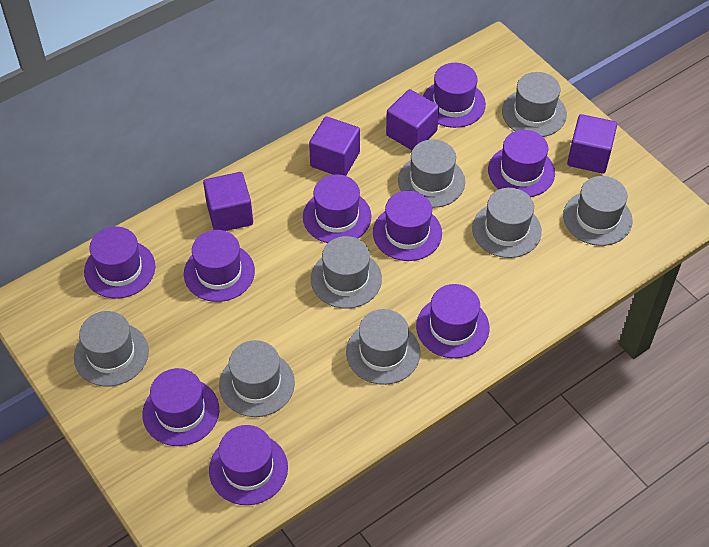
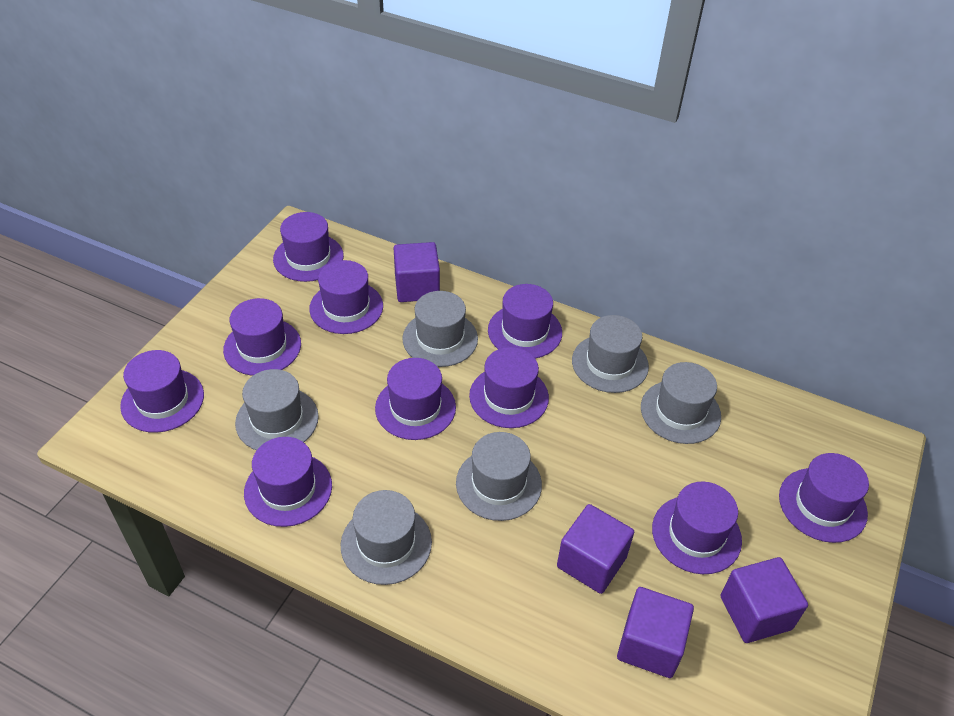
grey hat: 8 -> 6
purple hat: 9 -> 10

